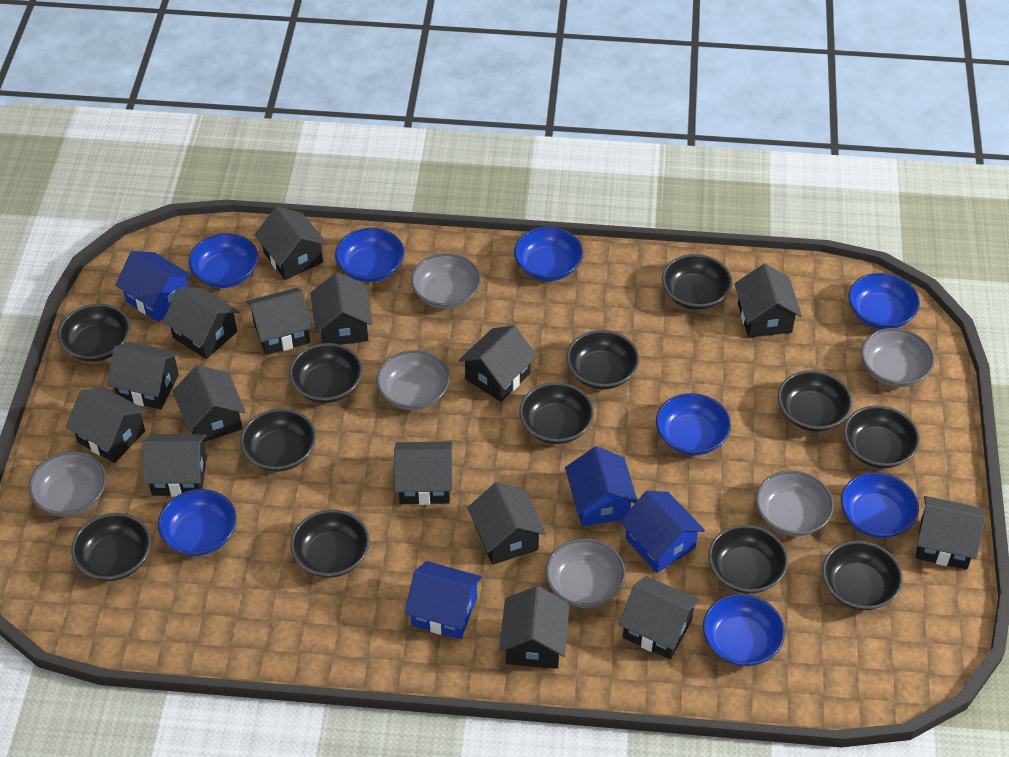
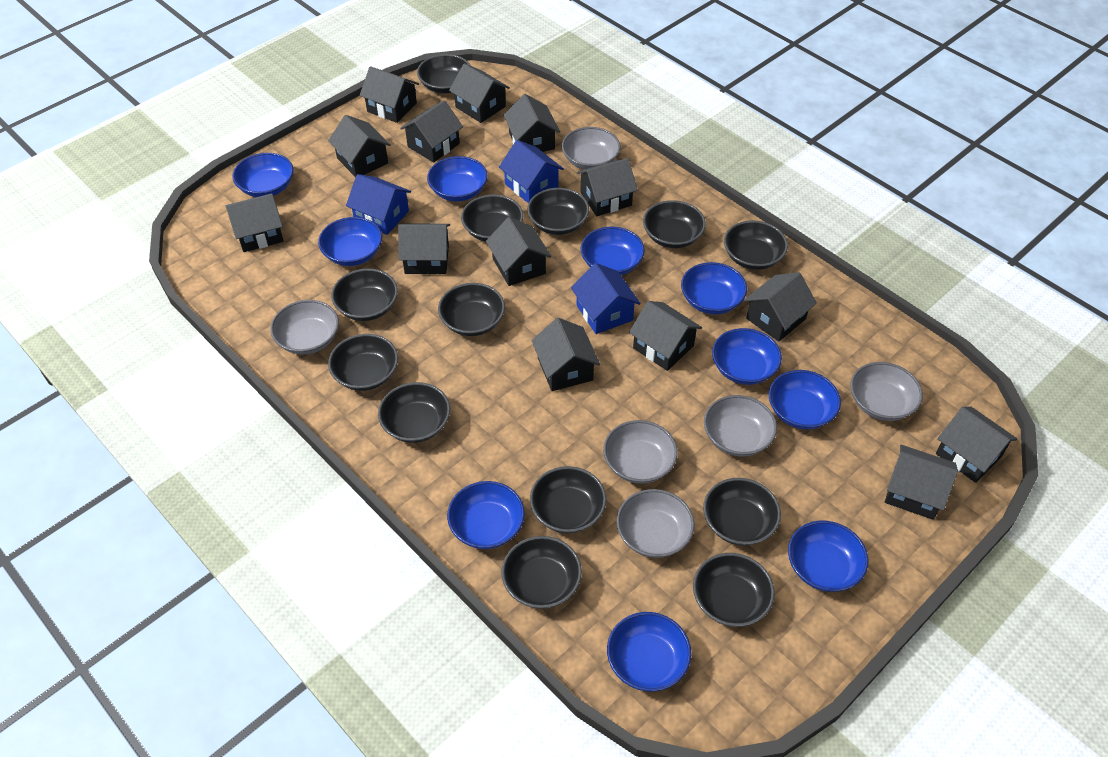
black bowl: 12 -> 13
black house: 15 -> 14
blue bowl: 8 -> 10
blue house: 4 -> 3

